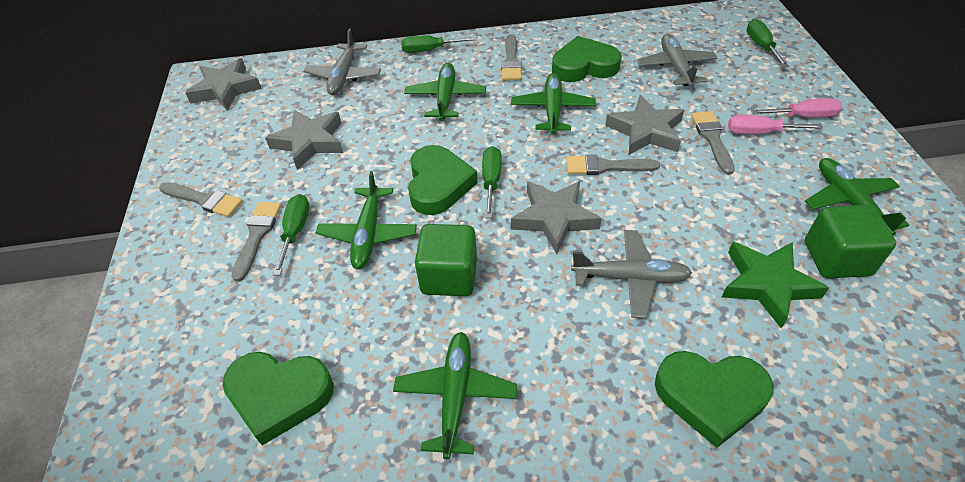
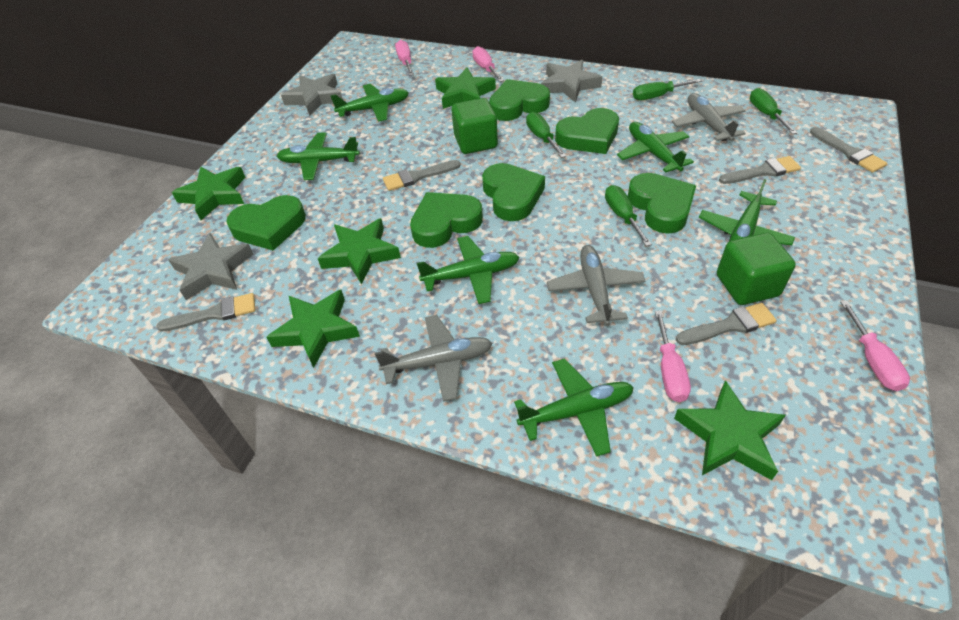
green heart: 4 -> 6
green plane: 5 -> 6
green star: 1 -> 5
grey star: 4 -> 3
pink screwdriver: 2 -> 4

